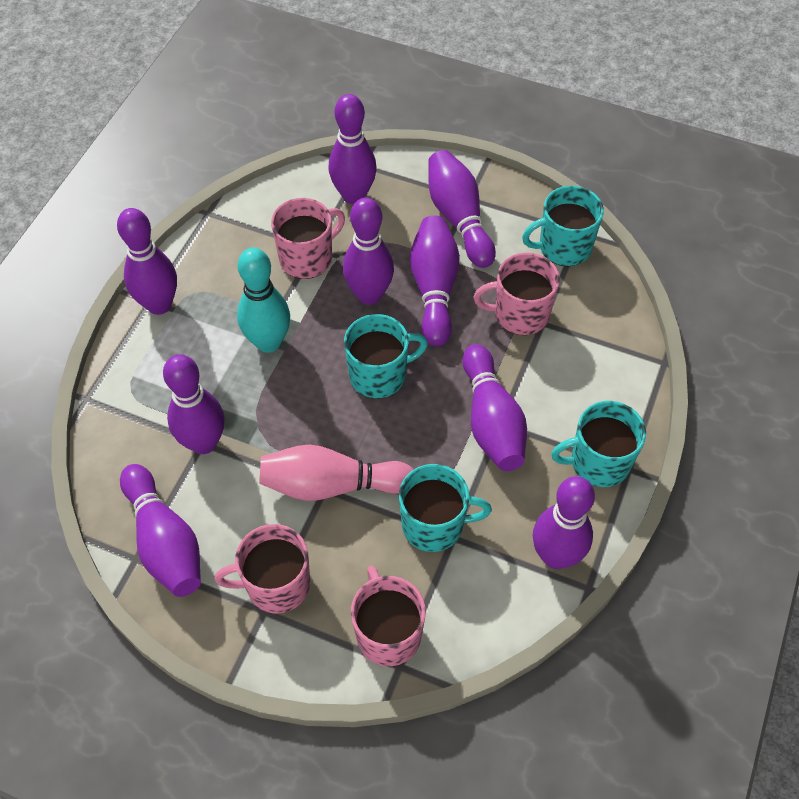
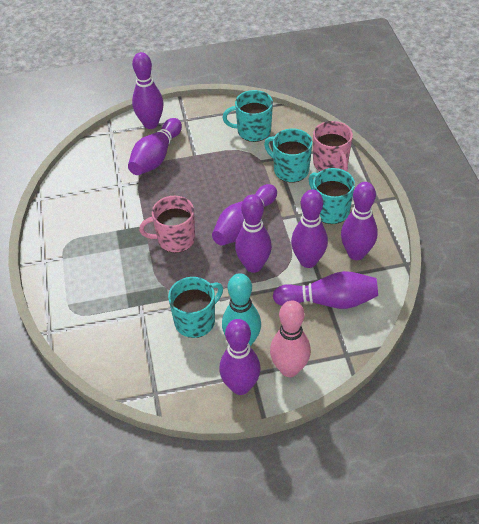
pink mug: 4 -> 2
purple bowling pin: 9 -> 8

